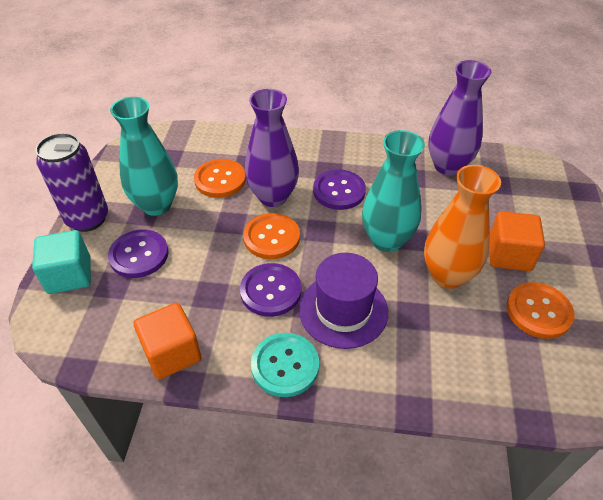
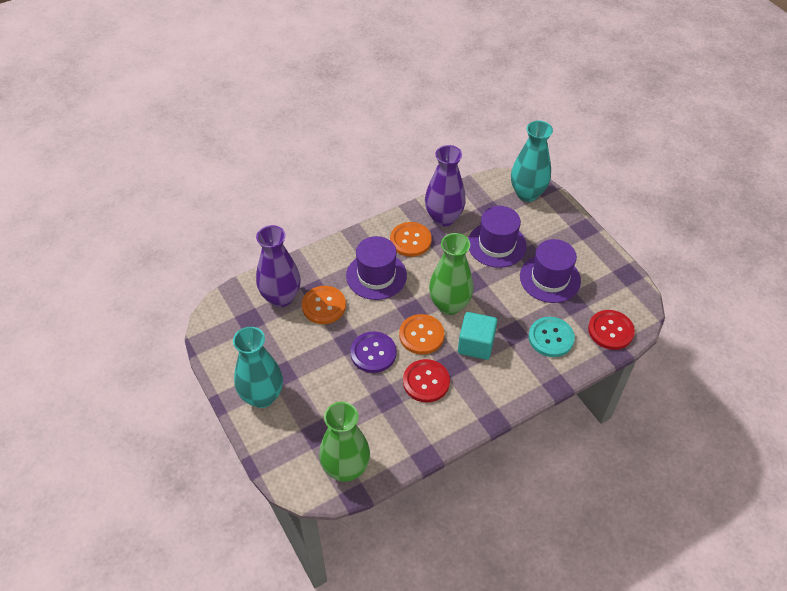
green vase: 0 -> 2
orange cube: 2 -> 0
orange vase: 1 -> 0
purple button: 3 -> 1
purple can: 1 -> 0
purple hat: 1 -> 3
red button: 0 -> 2

